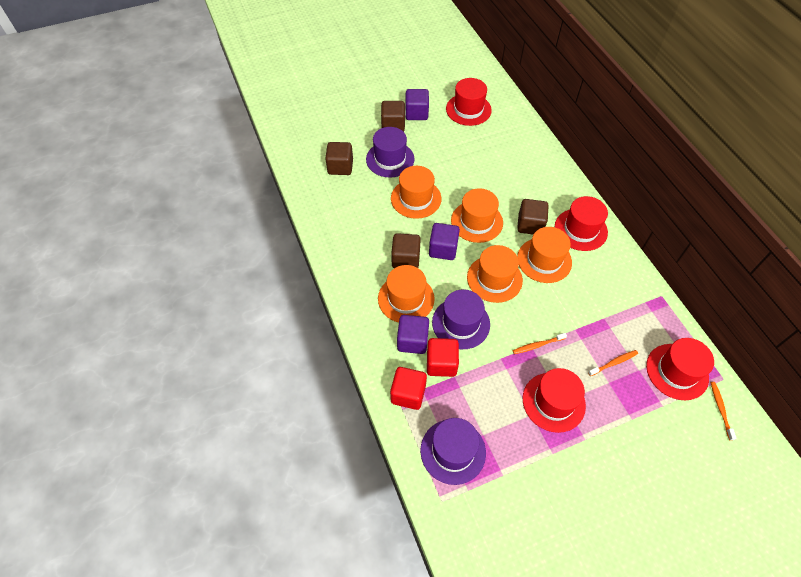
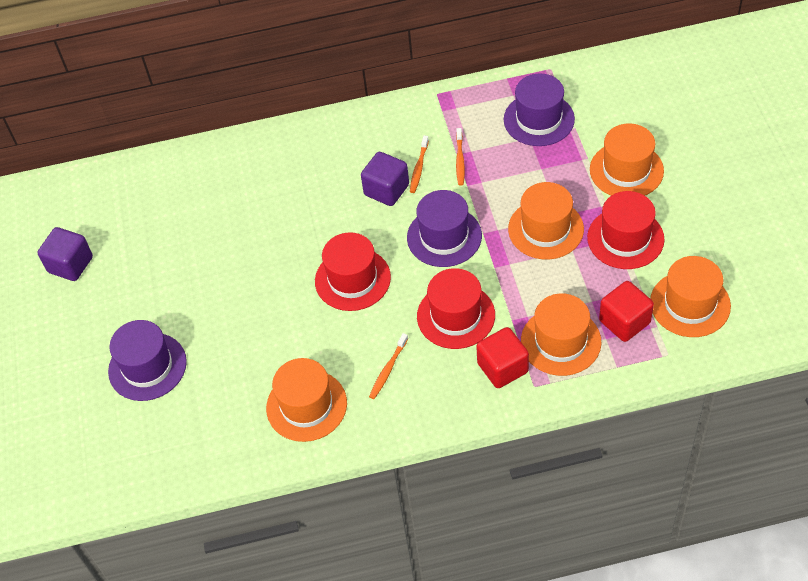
brown cube: 4 -> 0
purple cube: 3 -> 2
red hat: 4 -> 3

